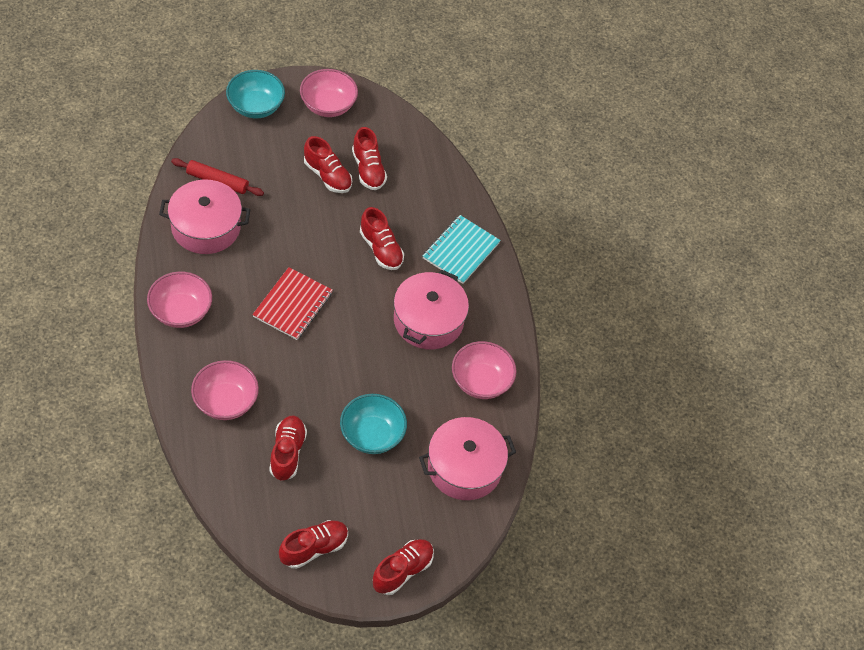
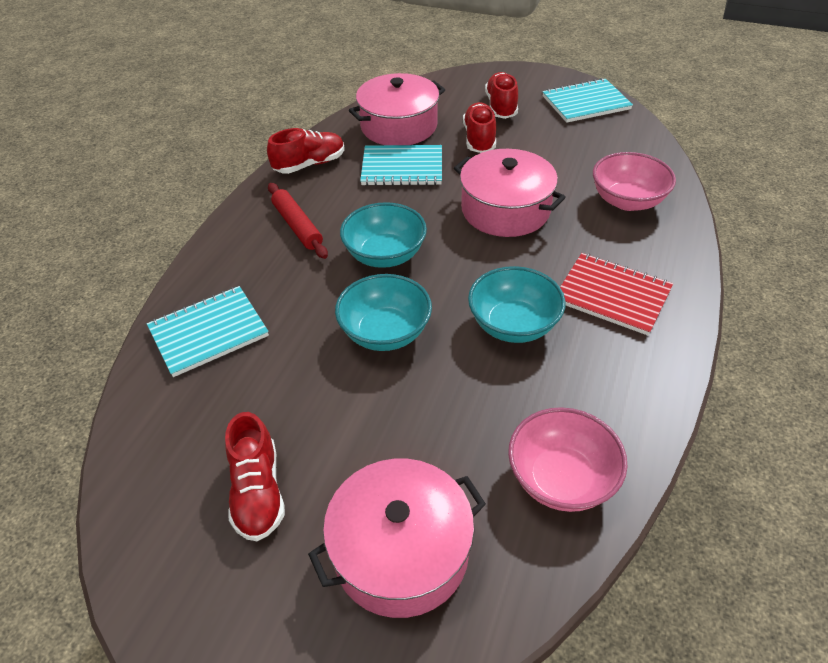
pink bowl: 4 -> 2
red shoe: 6 -> 4
turquoise bowl: 2 -> 3
turquoise notebook: 1 -> 3

